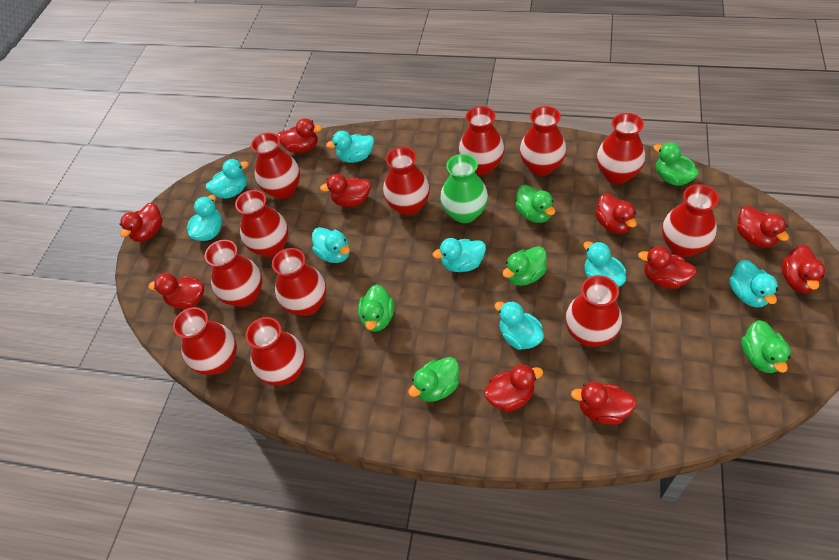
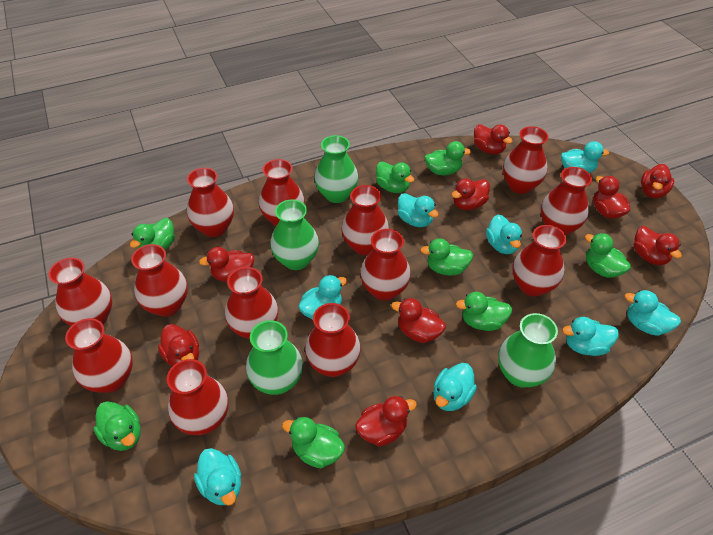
green duck: 6 -> 8
green vase: 1 -> 4
red duck: 10 -> 9
red vase: 12 -> 13

